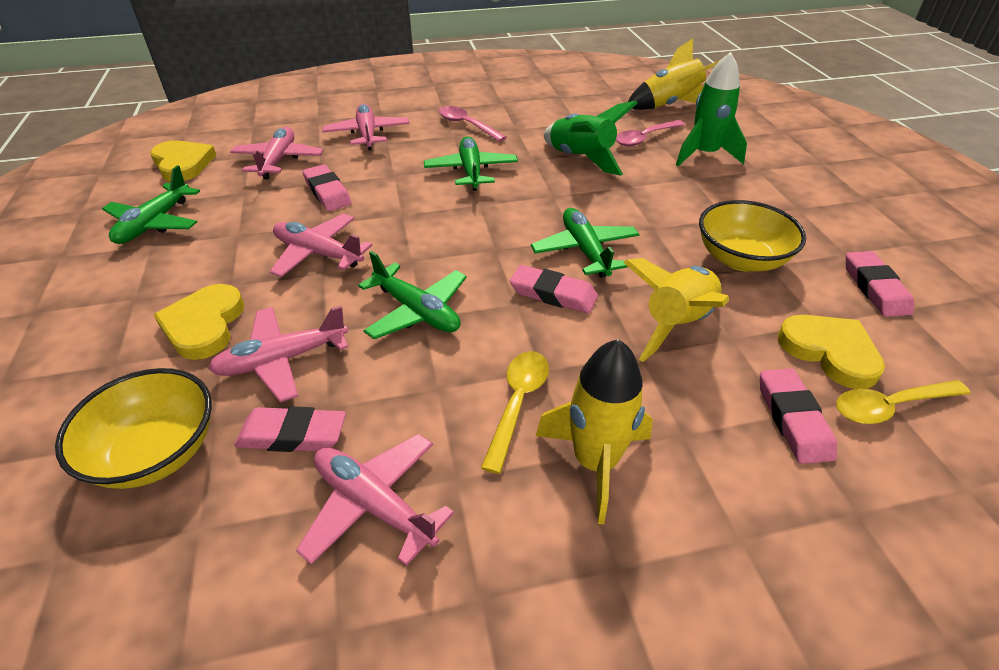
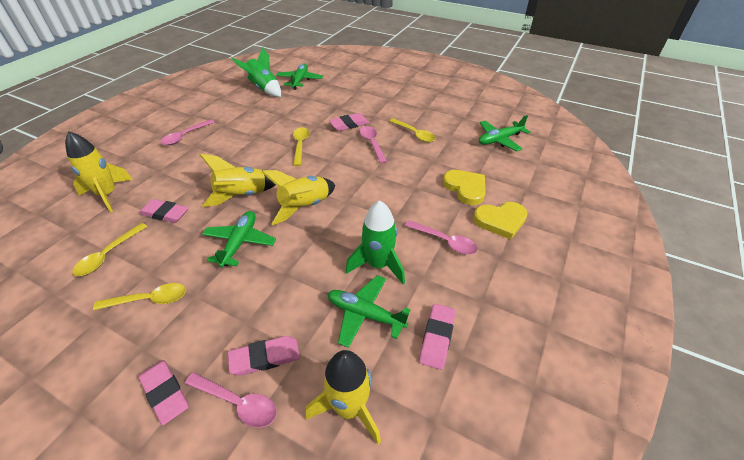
pink plane: 5 -> 0
pink spoon: 2 -> 4
yellow bowl: 2 -> 0
yellow heart: 3 -> 2
yellow rocket: 3 -> 4
yellow spoon: 2 -> 4

